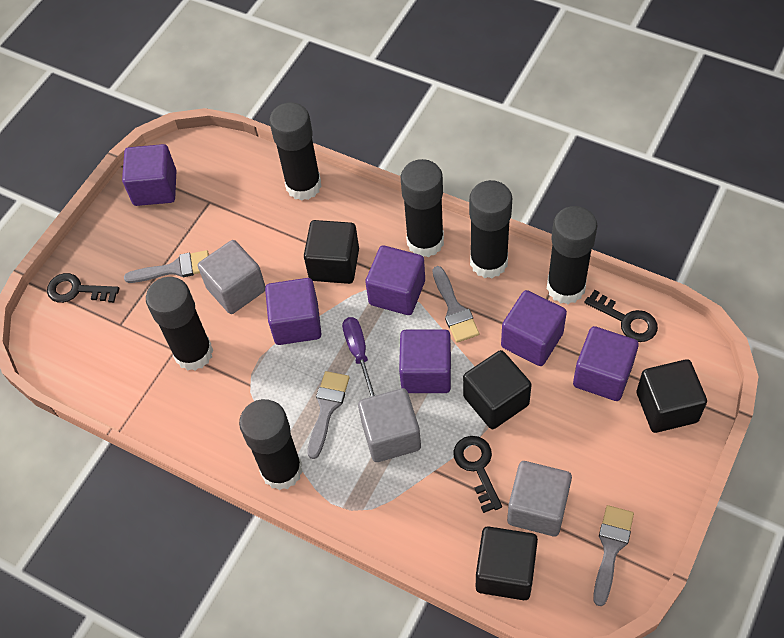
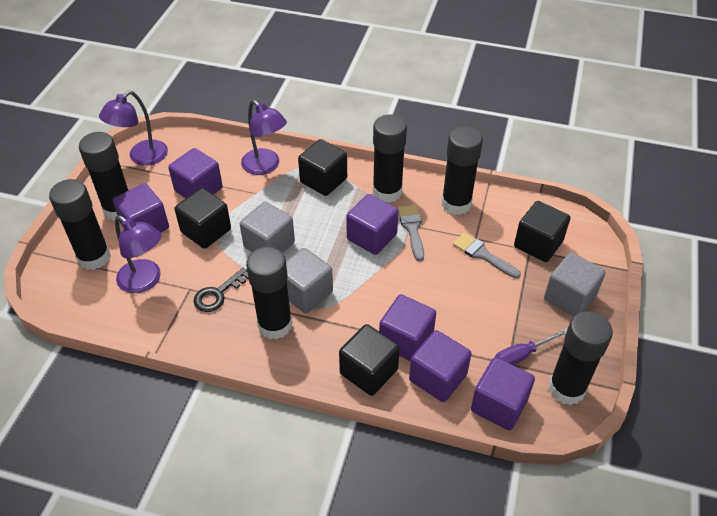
black key: 3 -> 1
grey brush: 4 -> 2
purple lamp: 0 -> 3

